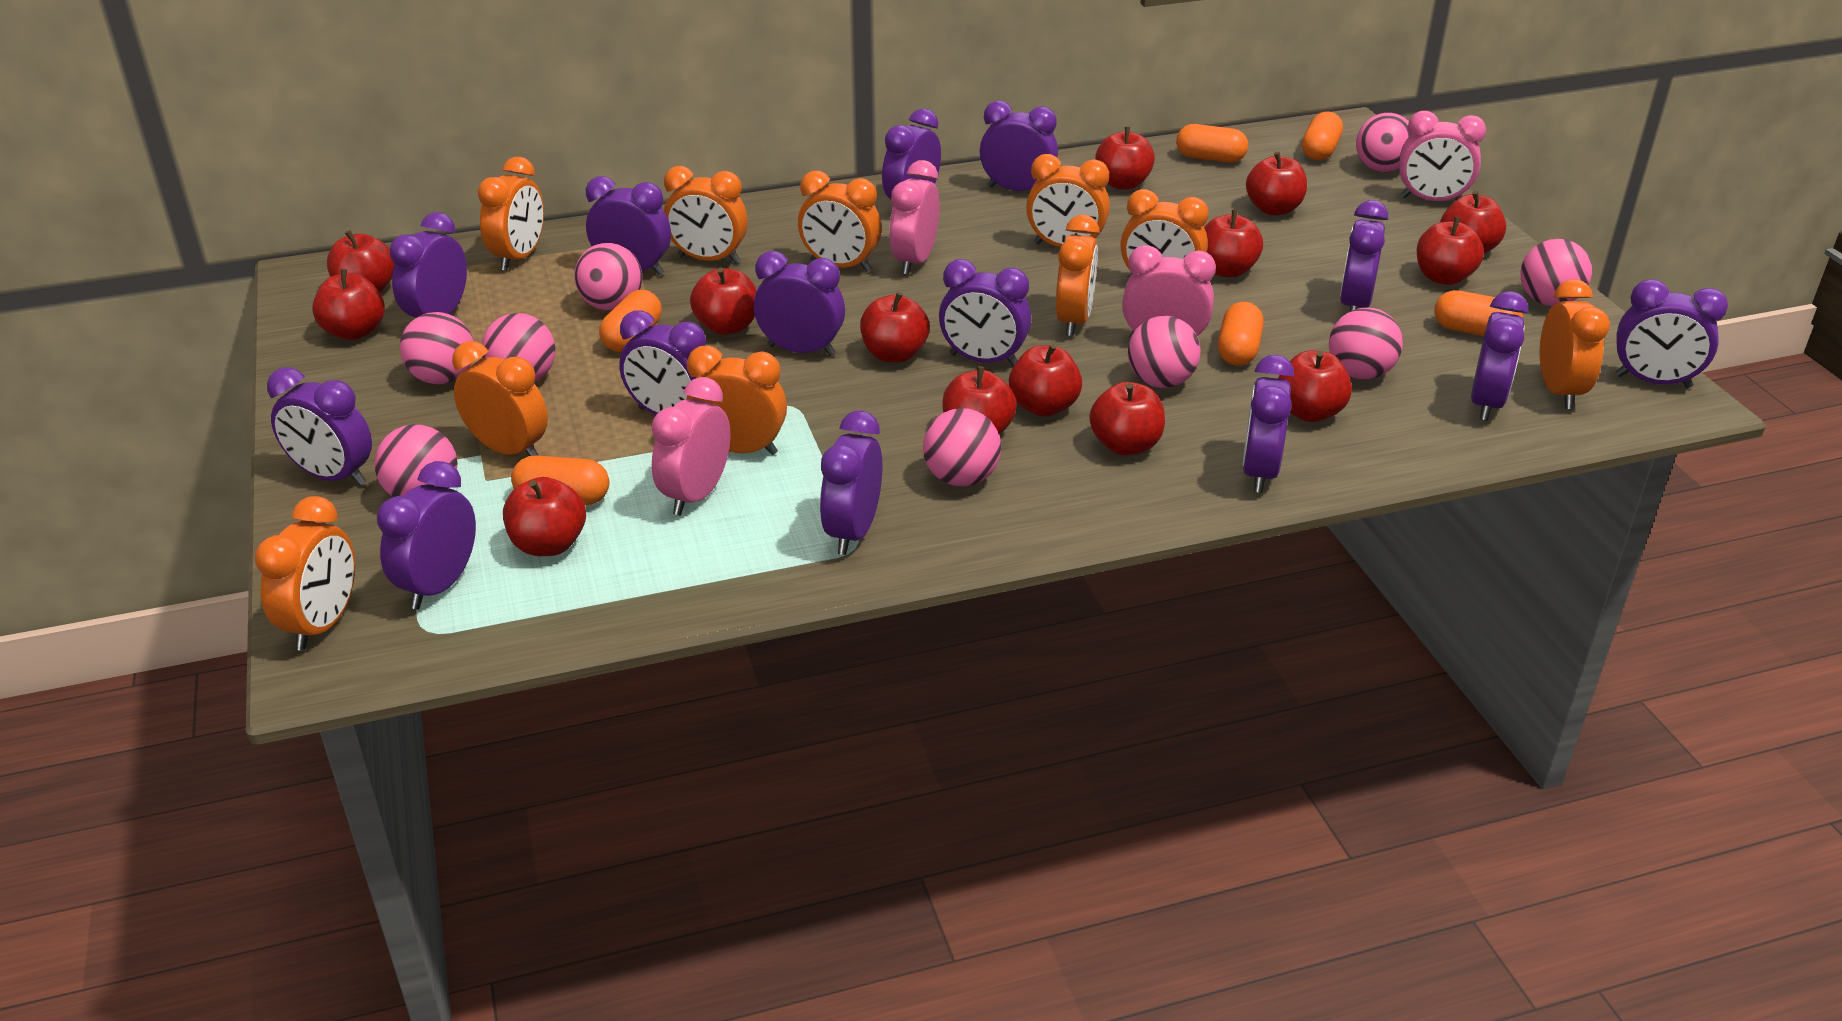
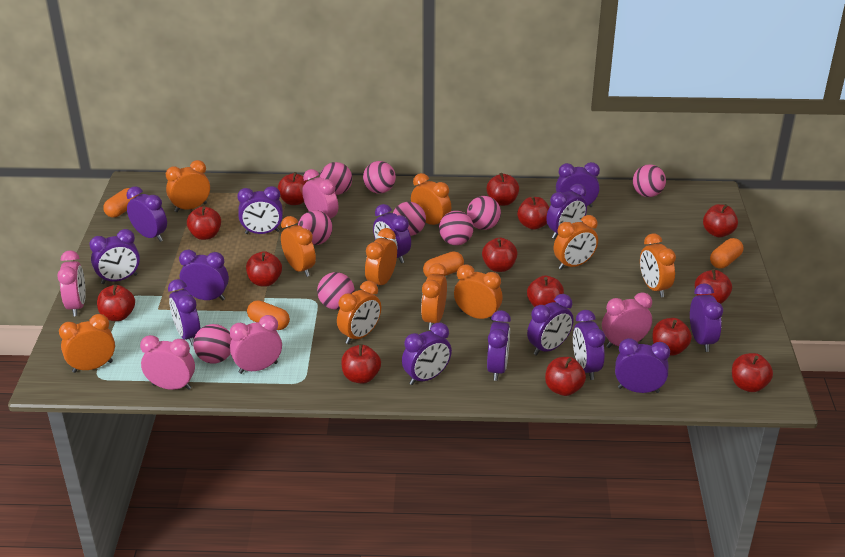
orange capsule: 6 -> 4
pink clock: 4 -> 5

